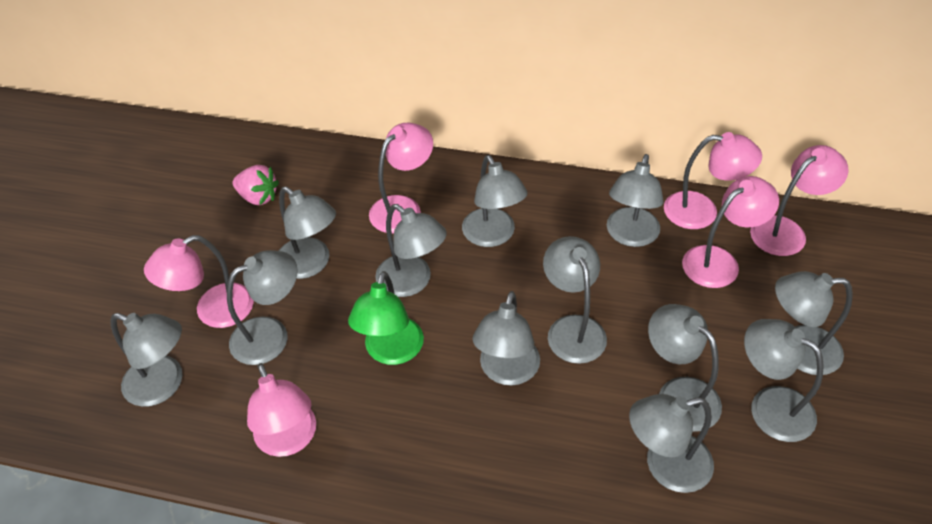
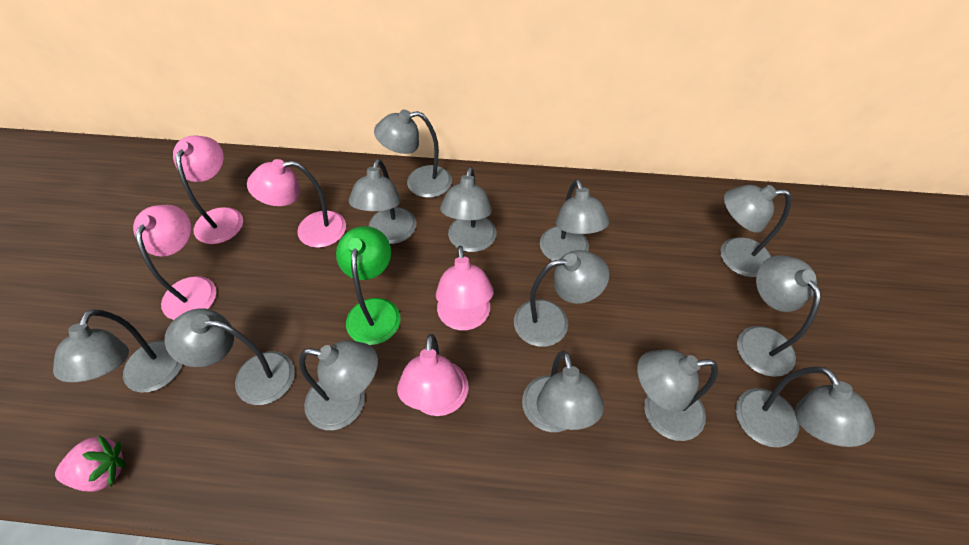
grey lamp: 12 -> 13
pink lamp: 6 -> 5

